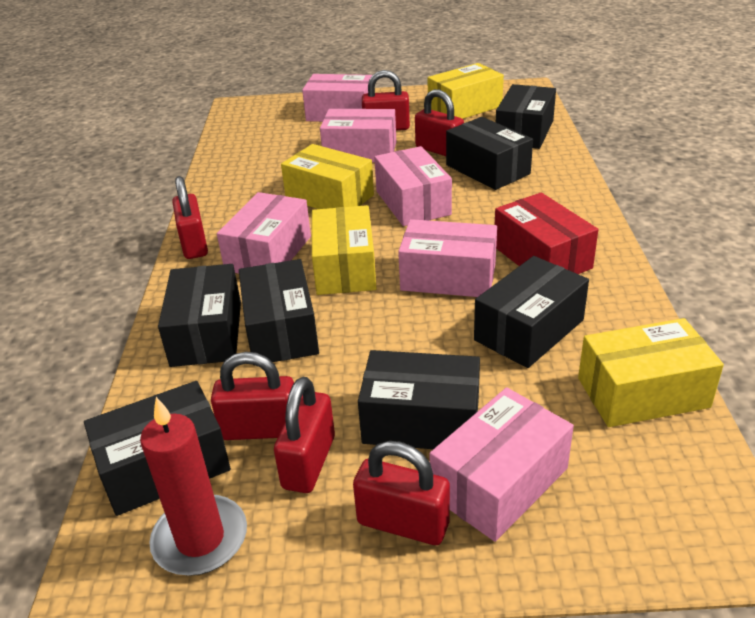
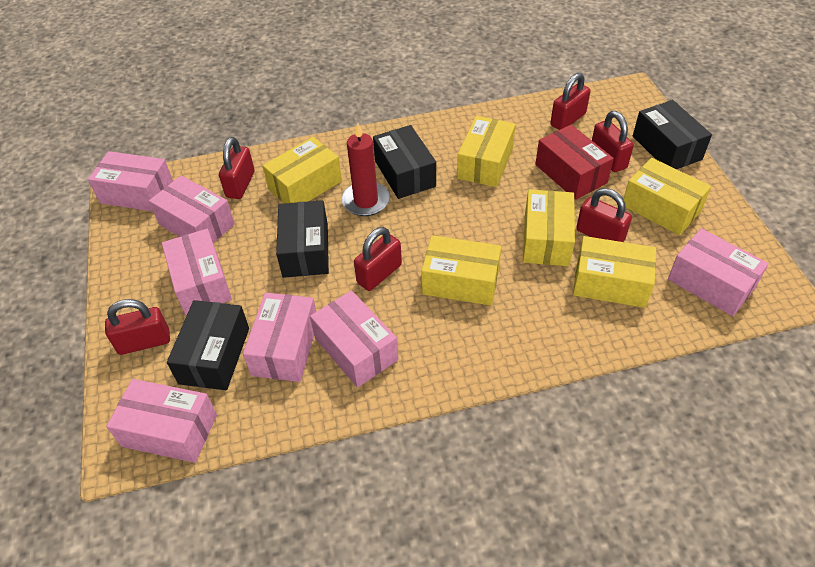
black box: 7 -> 4
pink box: 6 -> 7
yellow box: 4 -> 6

